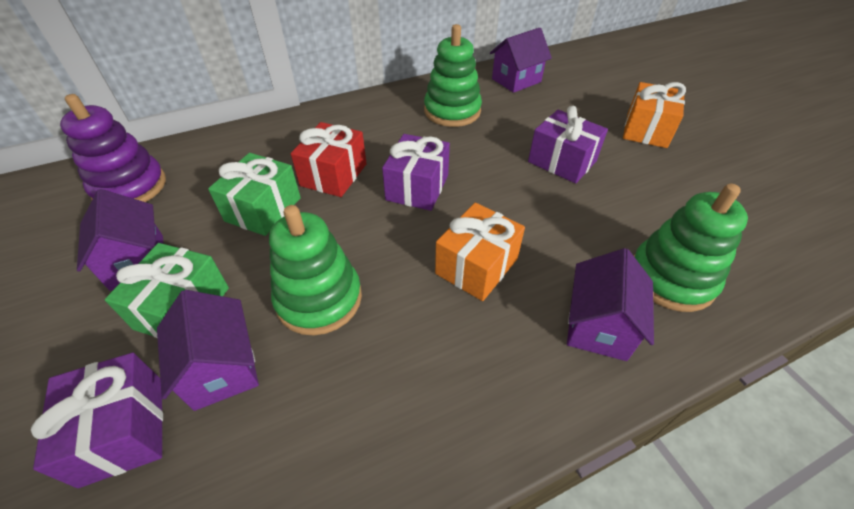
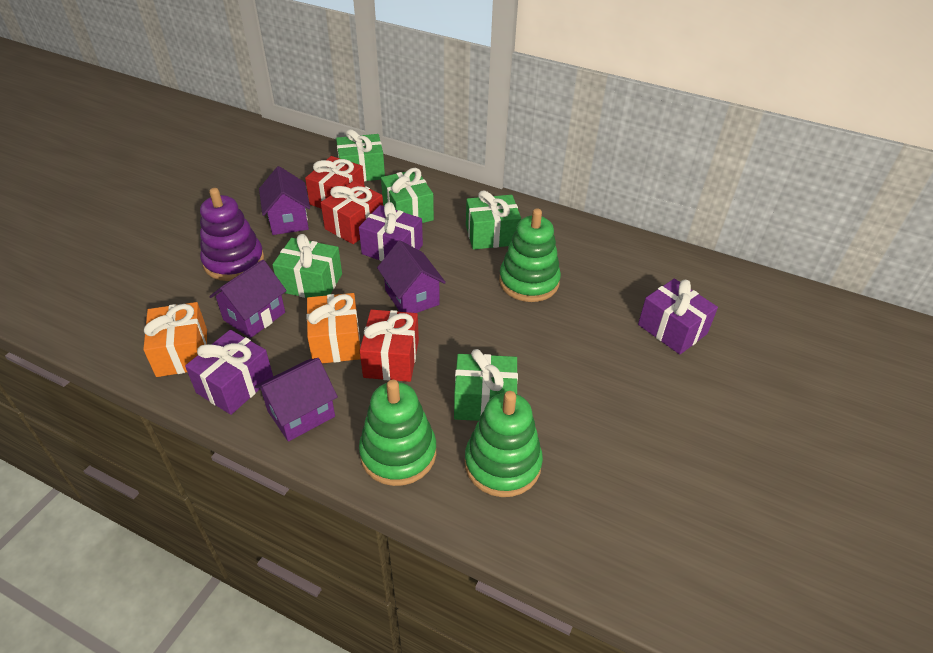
green gift: 2 -> 5
red gift: 1 -> 3

